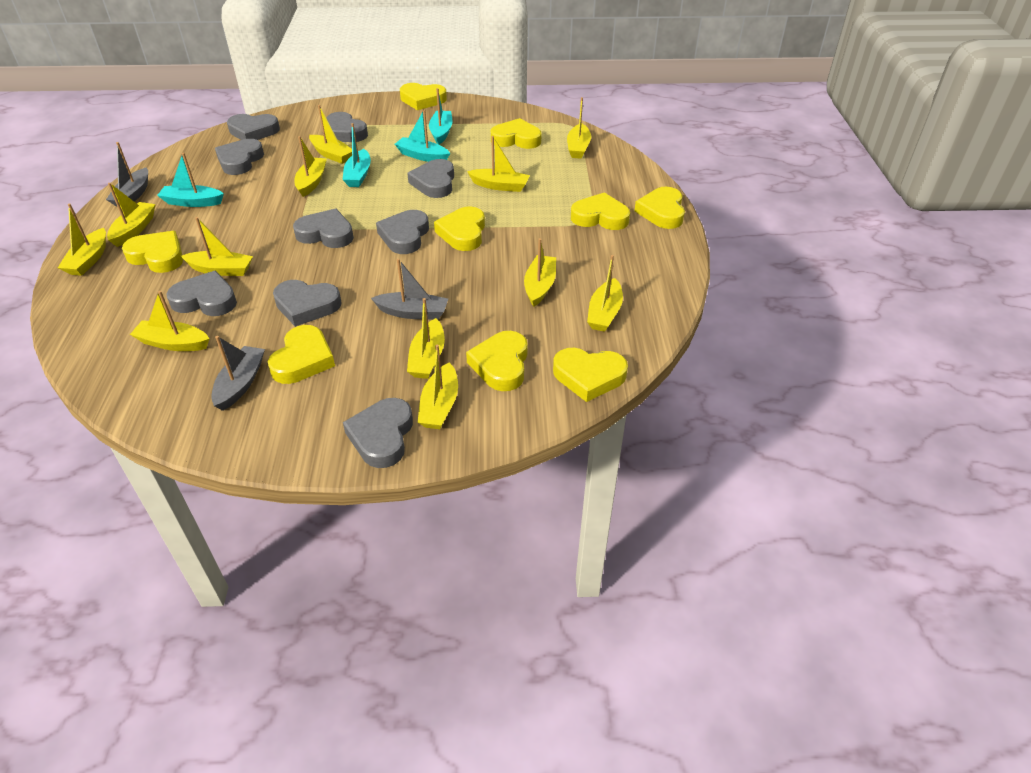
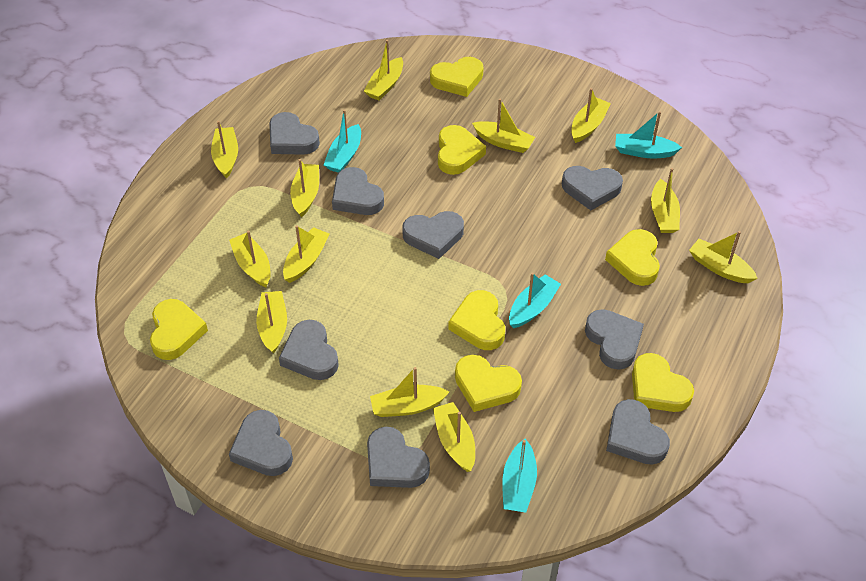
grey boat: 3 -> 0
yellow heart: 9 -> 7

